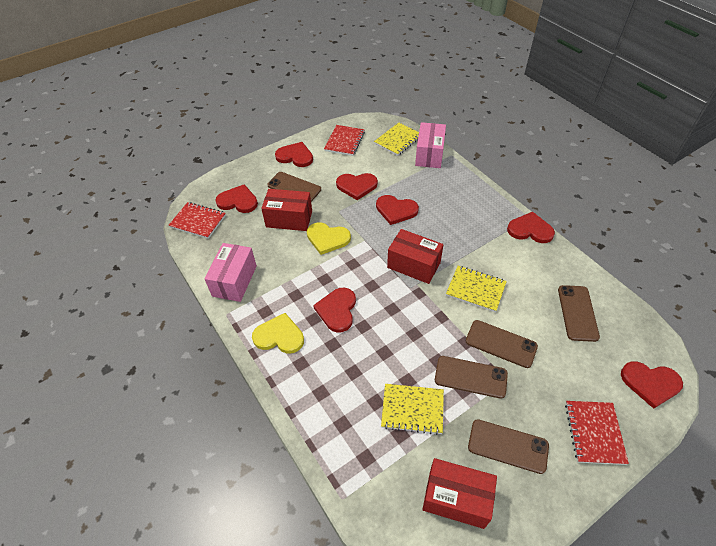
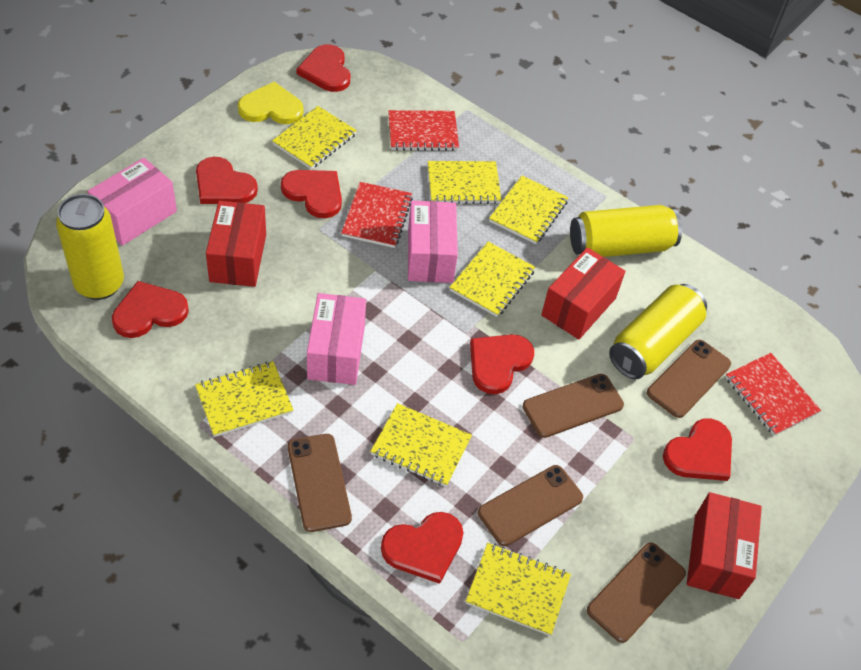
pink box: 2 -> 3
yellow can: 0 -> 3
yellow heart: 2 -> 1
yellow notebook: 3 -> 7

